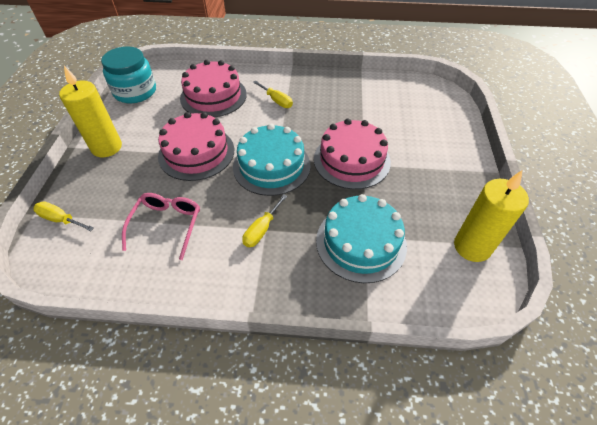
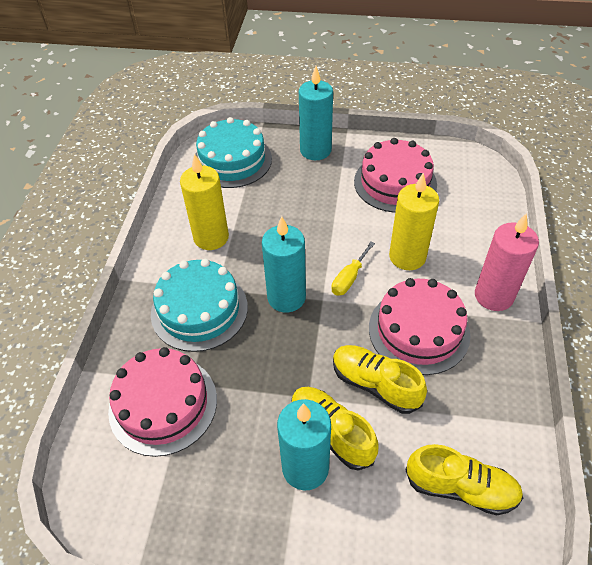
pink candle: 0 -> 1
pink glasses: 1 -> 0
turquoise candle: 0 -> 3
turquoise jar: 1 -> 0
yellow screwdriver: 3 -> 1
yellow shoe: 0 -> 3

